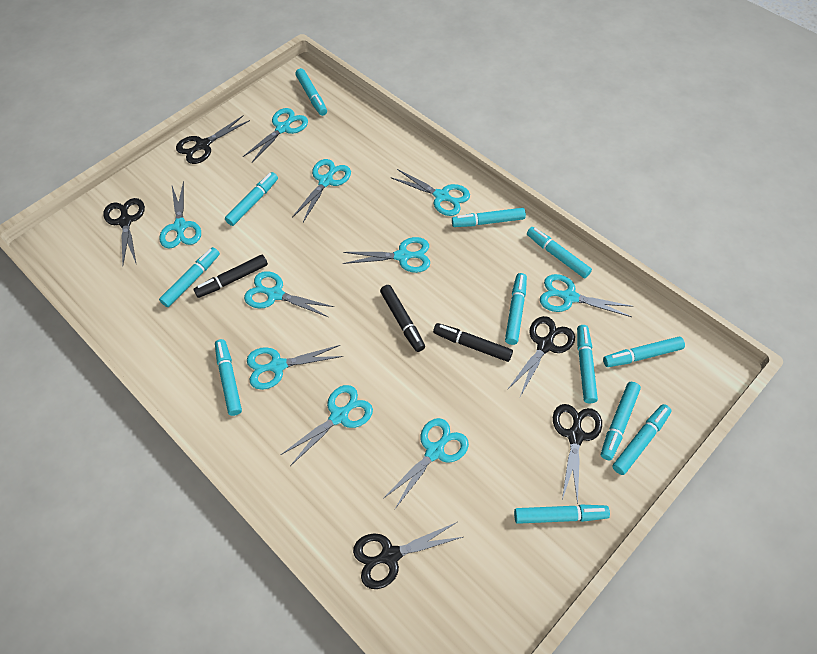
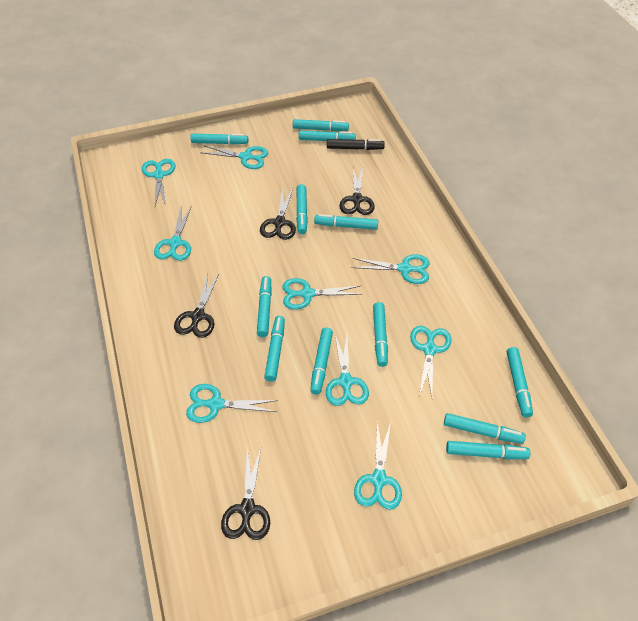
black marker: 3 -> 1
black scissors: 5 -> 4
turquoise scissors: 10 -> 9

